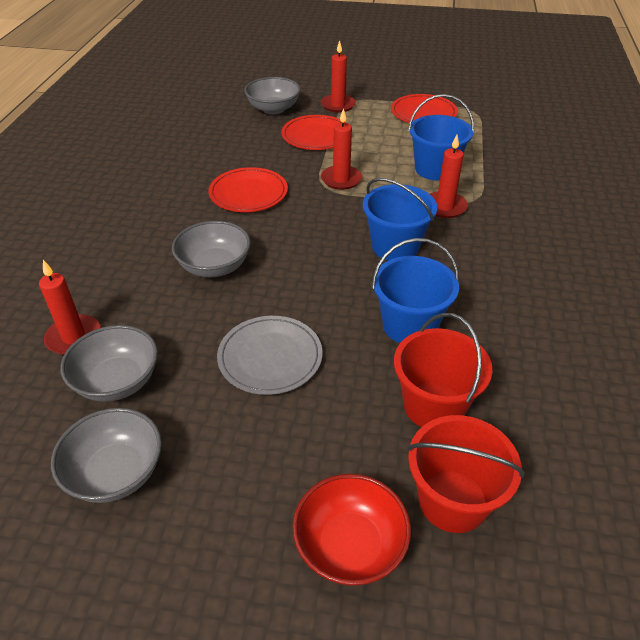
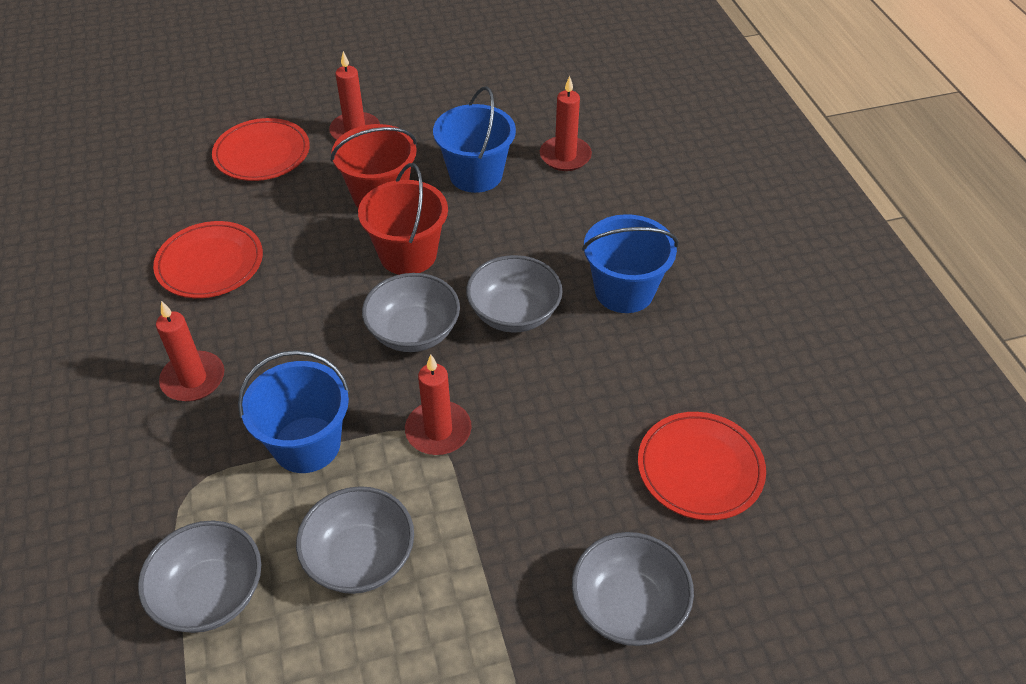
grey bowl: 4 -> 5
grey plate: 1 -> 0
red bowl: 1 -> 0

